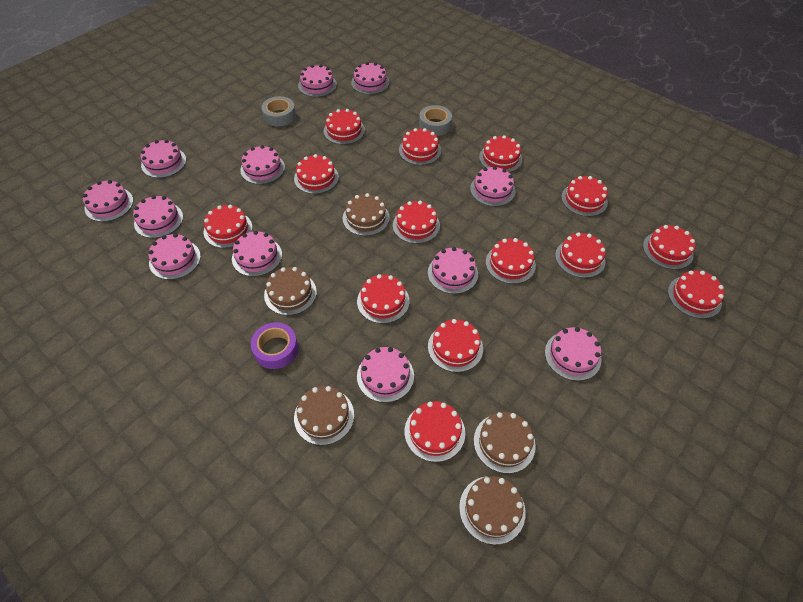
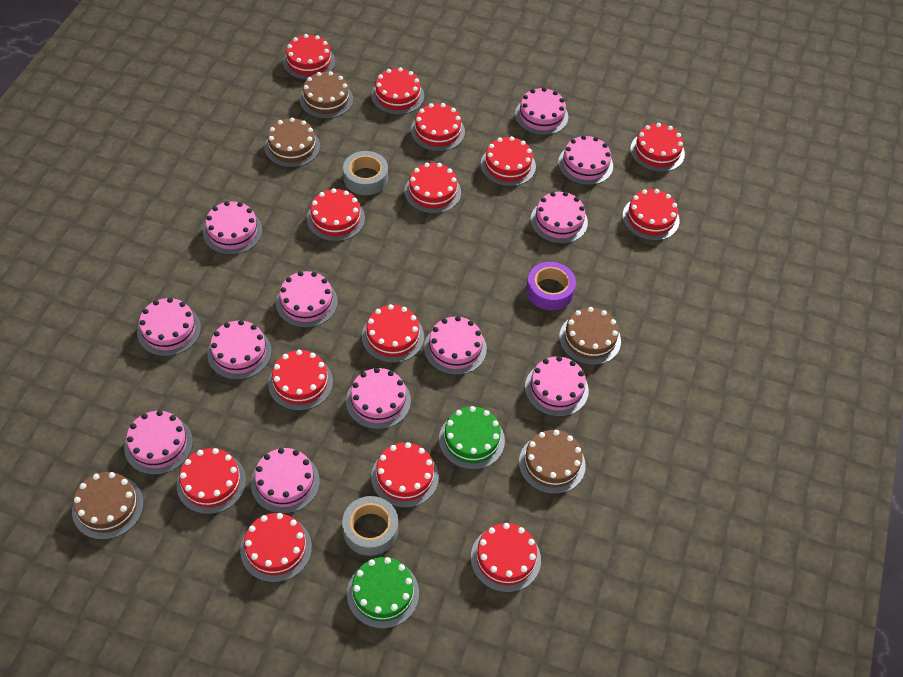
green cake: 0 -> 2

